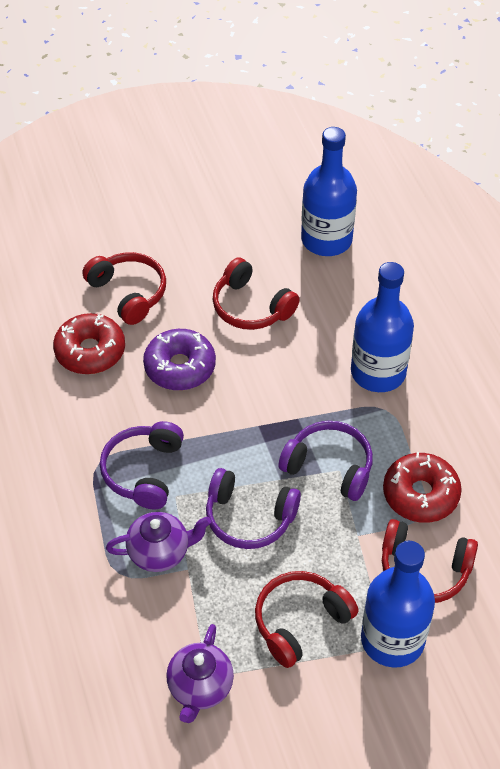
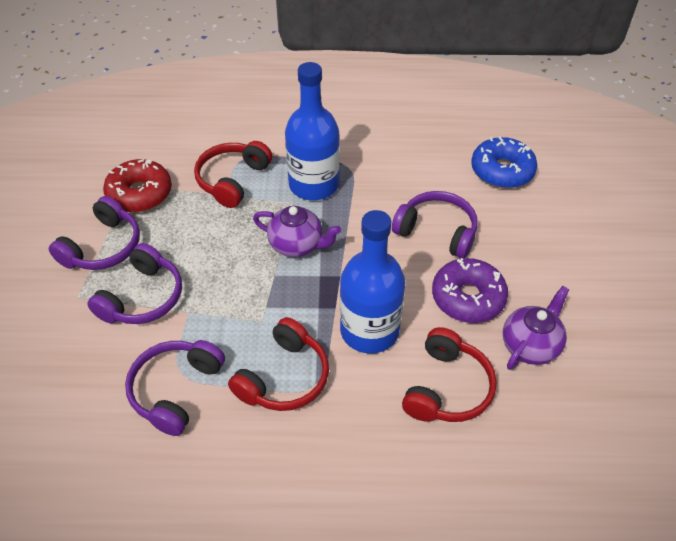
blue bottle: 3 -> 2
blue donut: 0 -> 1
purple headphones: 3 -> 4
red donut: 2 -> 1
red headphones: 4 -> 3

